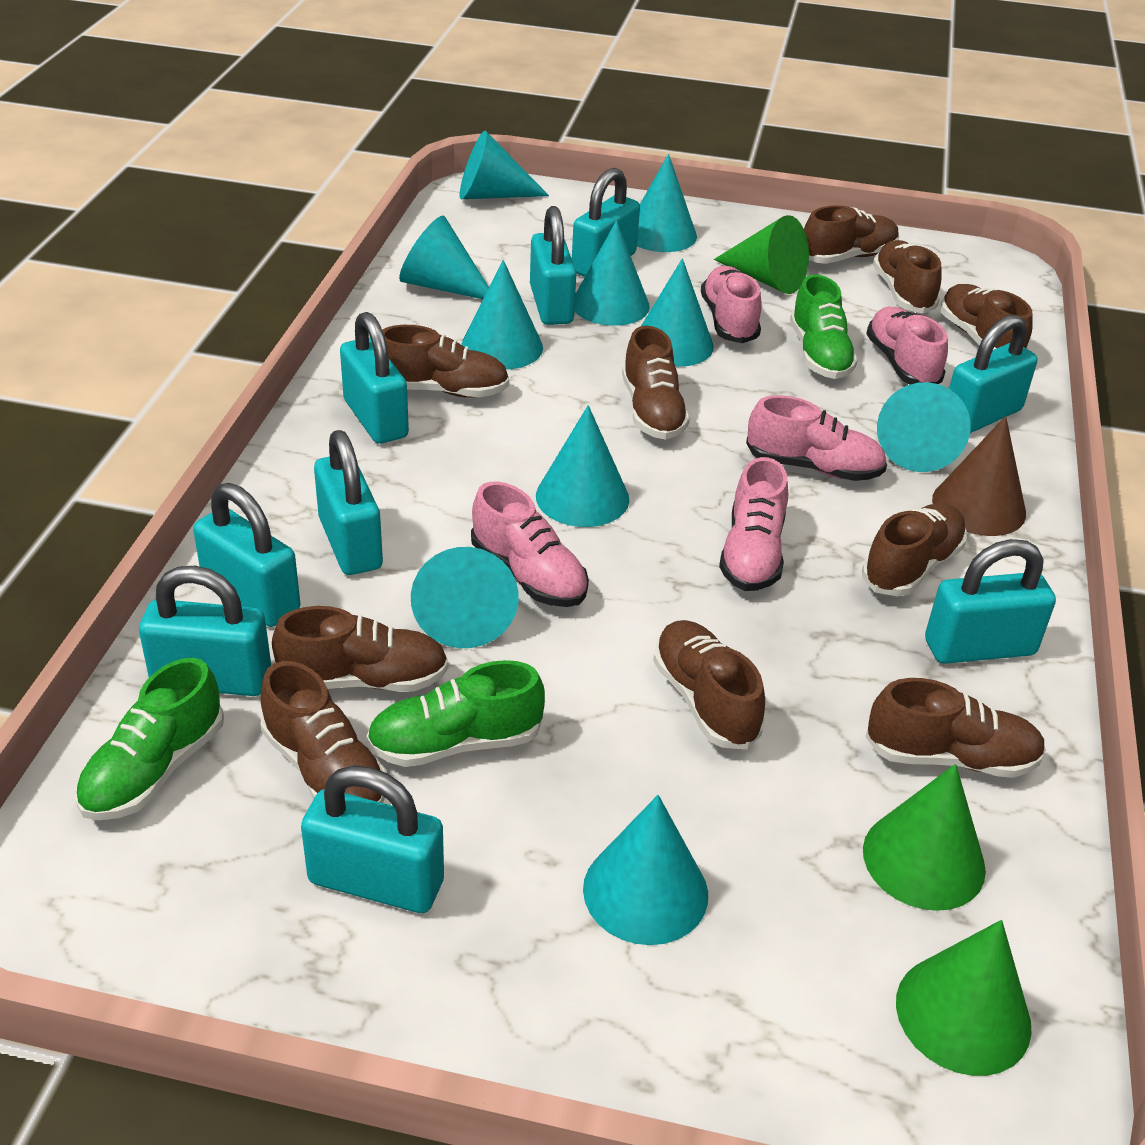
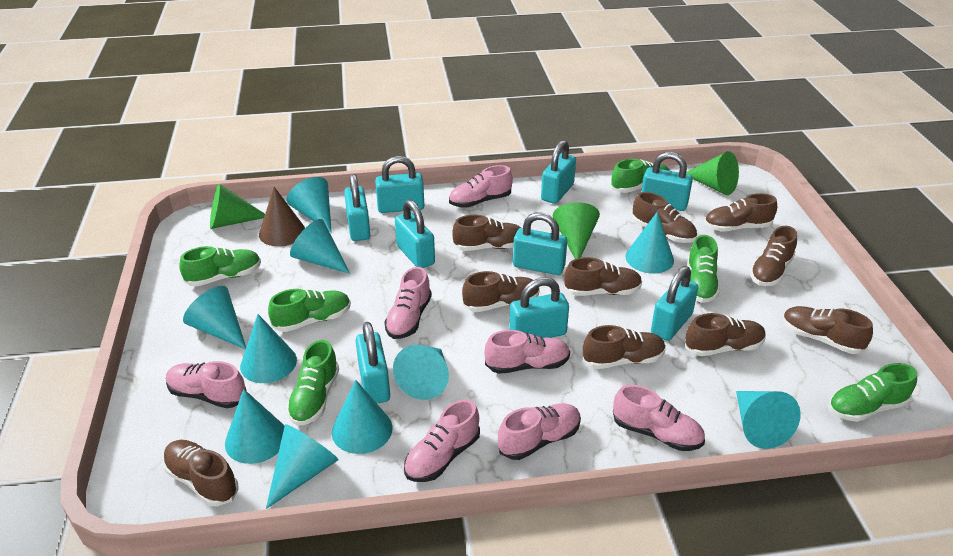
green shoe: 3 -> 6
pink shoe: 5 -> 7

